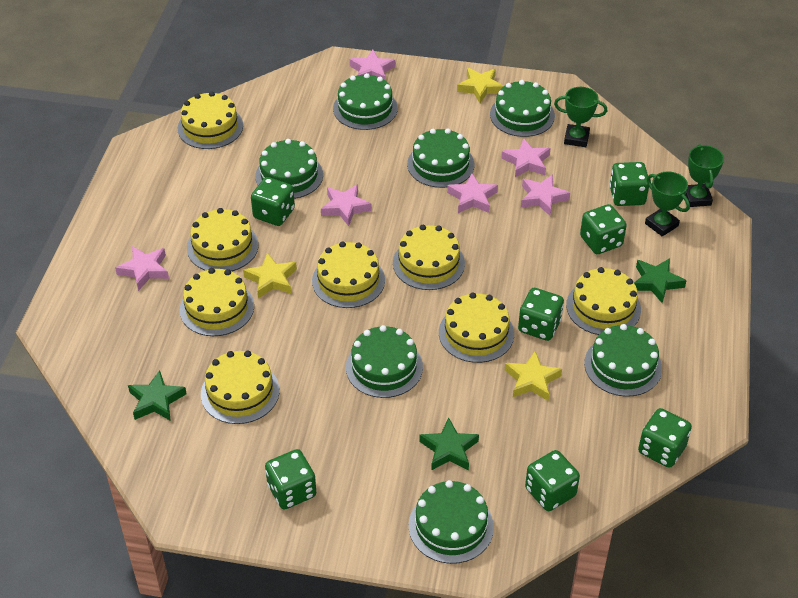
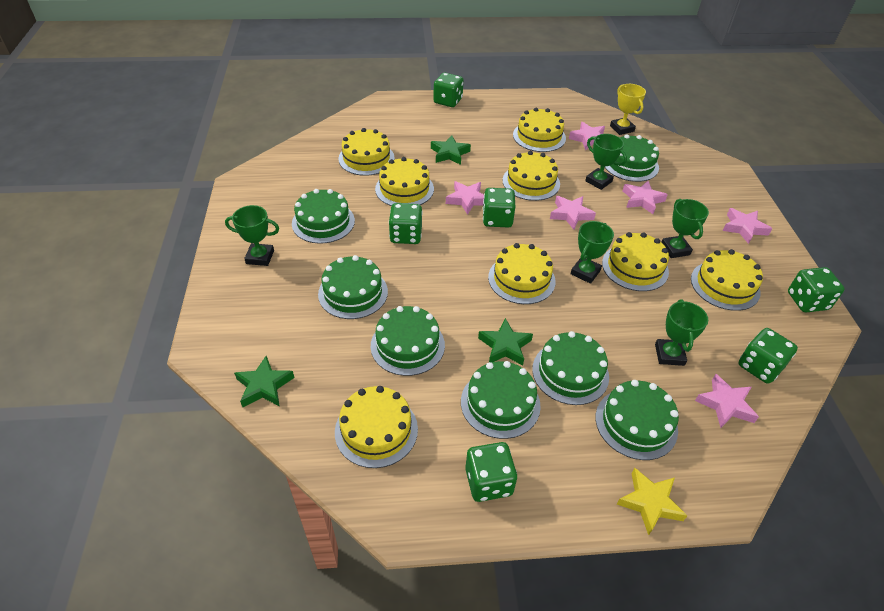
green dice: 7 -> 6
green trophy: 3 -> 5
yellow star: 3 -> 1
yellow trophy: 0 -> 1

